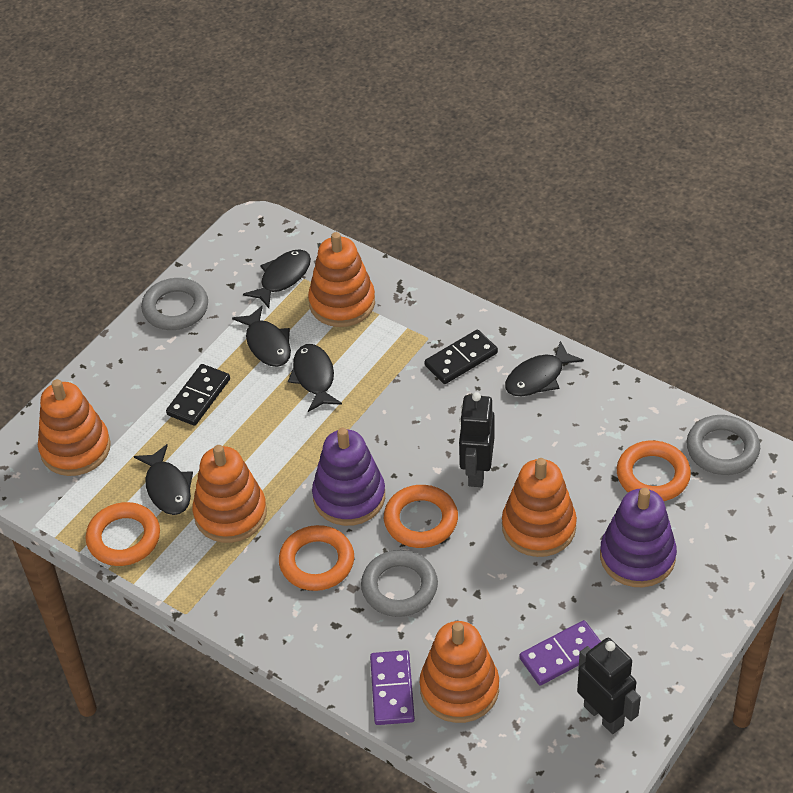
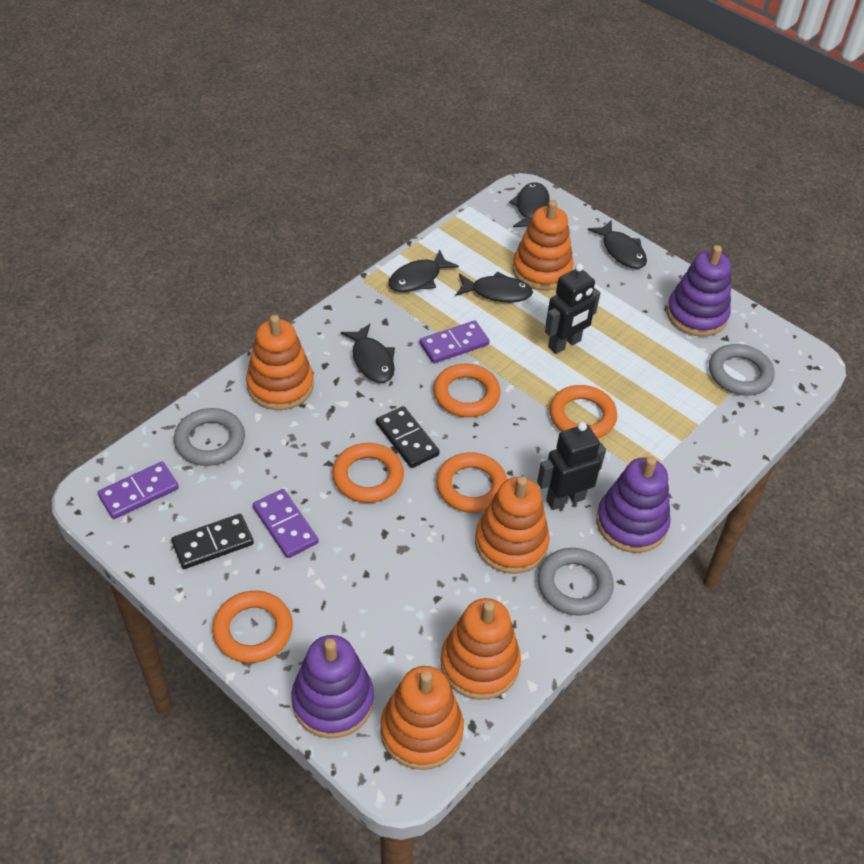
orange ring: 4 -> 5
purple domino: 2 -> 3
purple stacking toy: 2 -> 3

